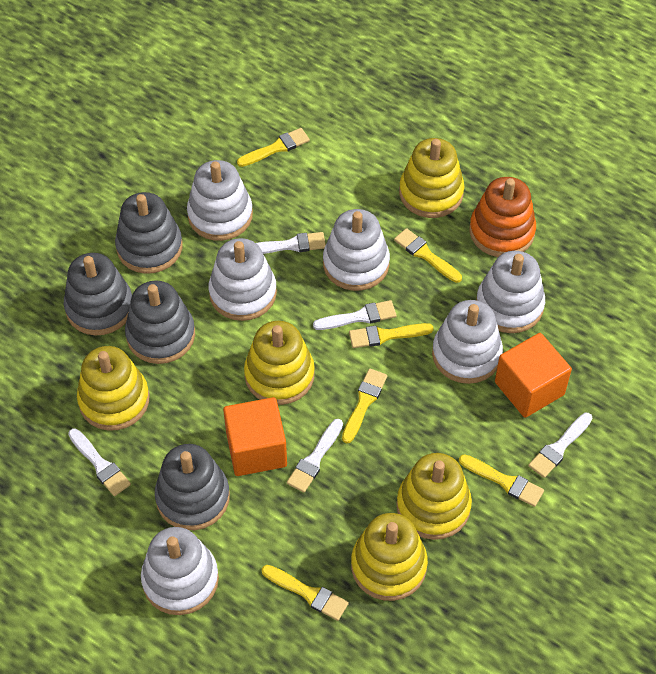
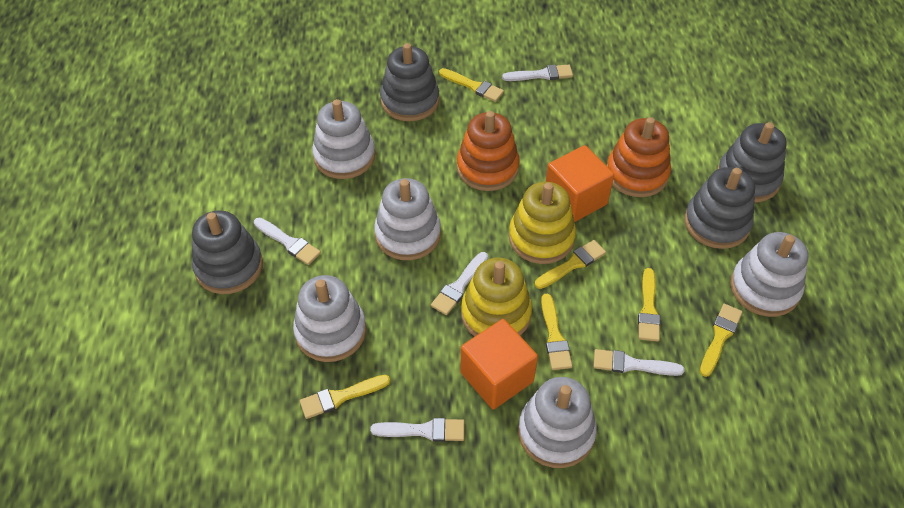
orange stacking toy: 1 -> 2
white stacking toy: 6 -> 5
yellow stacking toy: 5 -> 2

